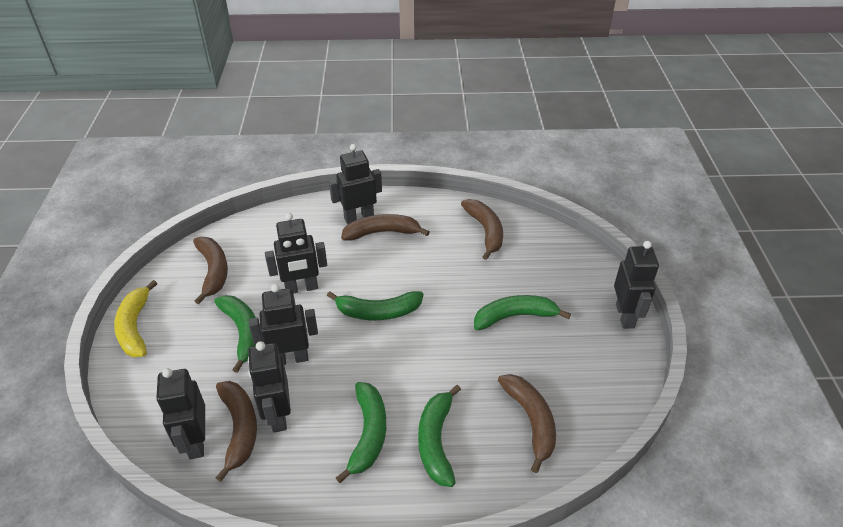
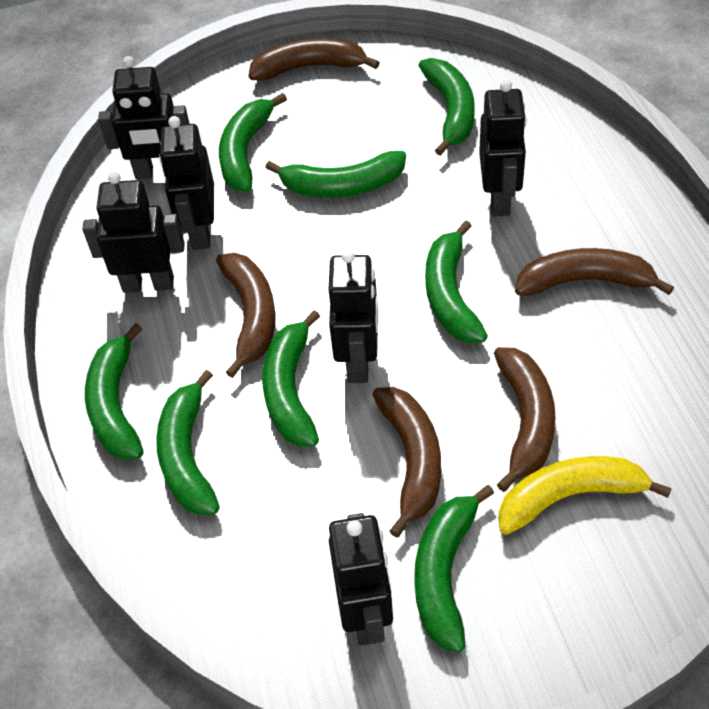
green banana: 5 -> 8

